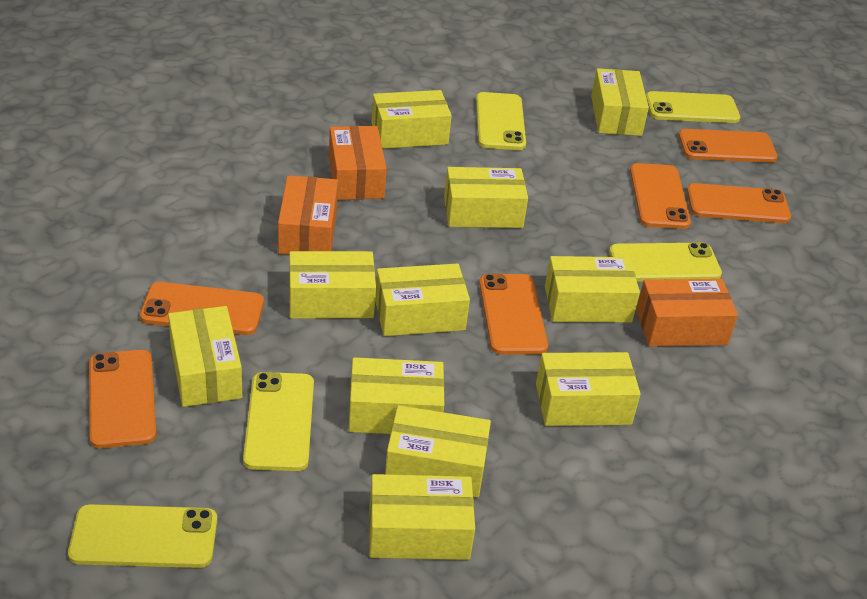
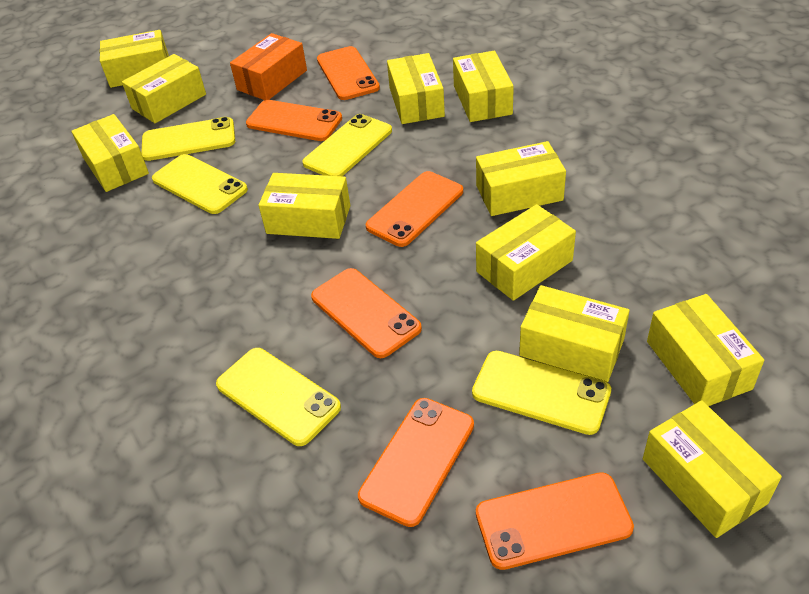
orange box: 3 -> 1

